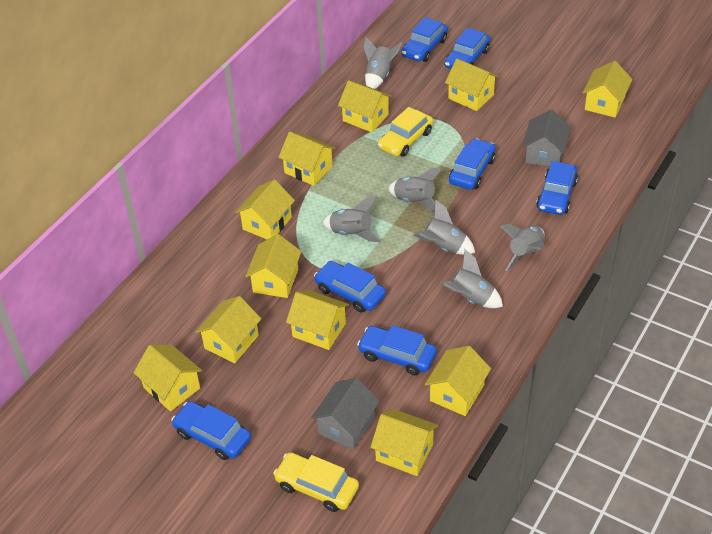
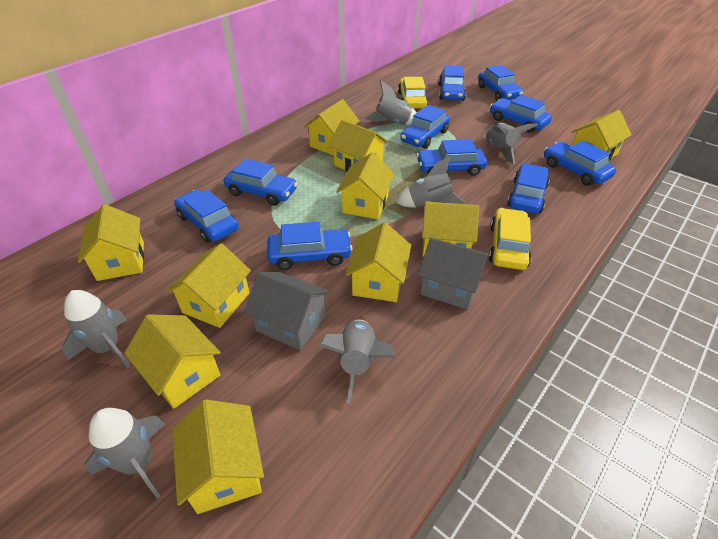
blue car: 7 -> 10
yellow house: 11 -> 10

